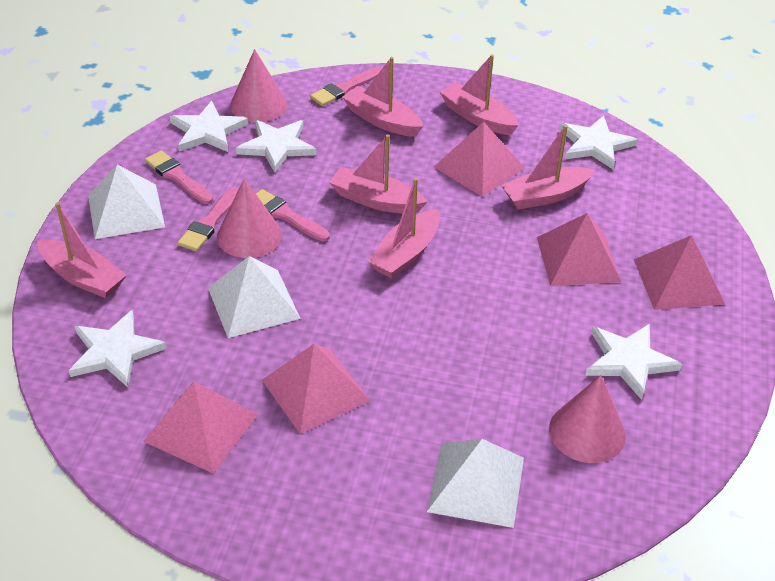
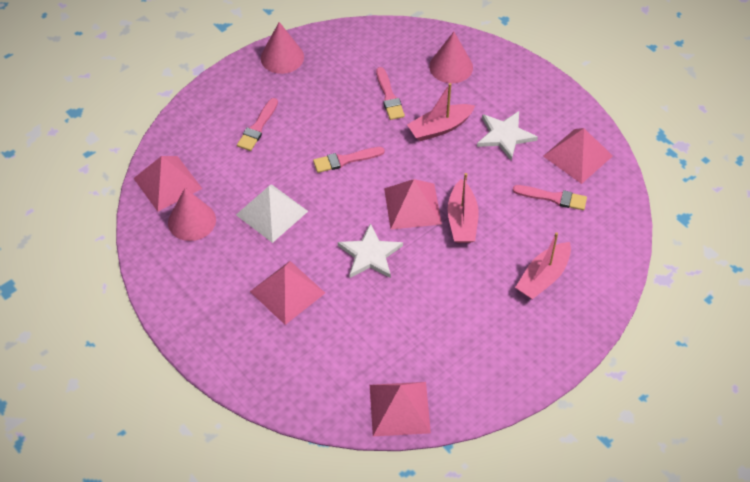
pink boat: 6 -> 3
white pyramid: 3 -> 1
white star: 5 -> 2

